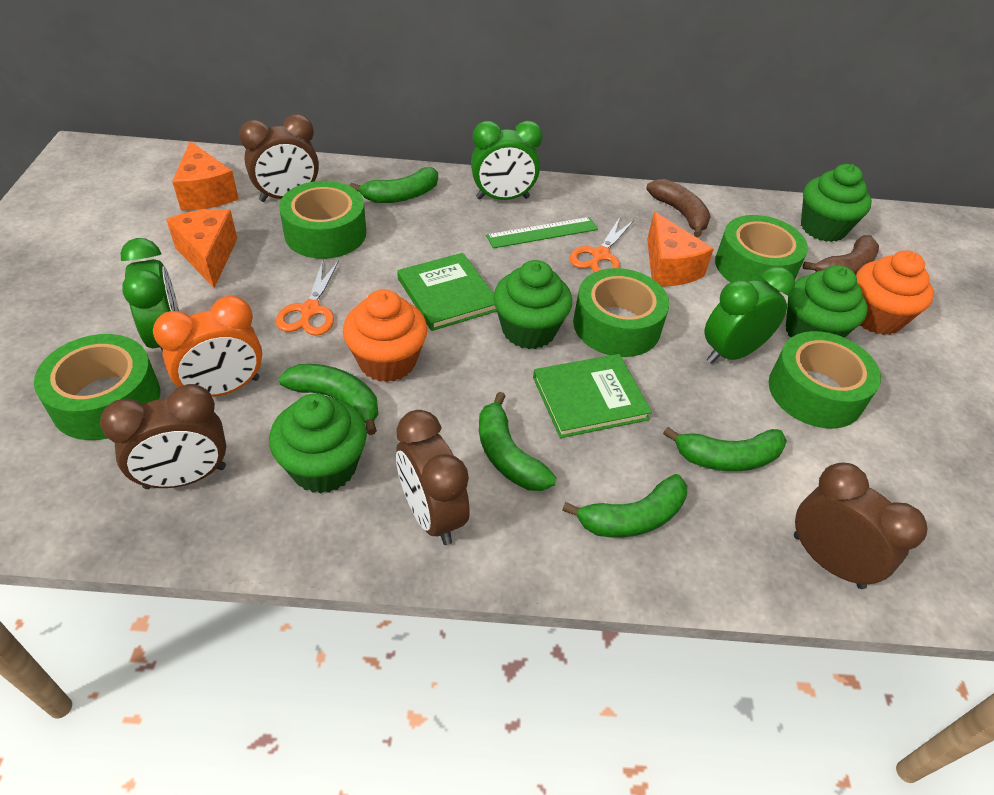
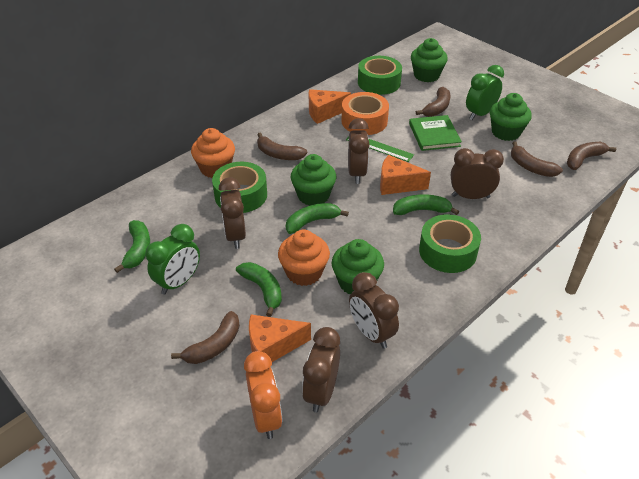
brown banana: 2 -> 5
brown clock: 4 -> 5
green banana: 5 -> 4
green book: 2 -> 1
green clock: 3 -> 2
green tape: 5 -> 3
orange scissors: 2 -> 0
orange tape: 0 -> 1

